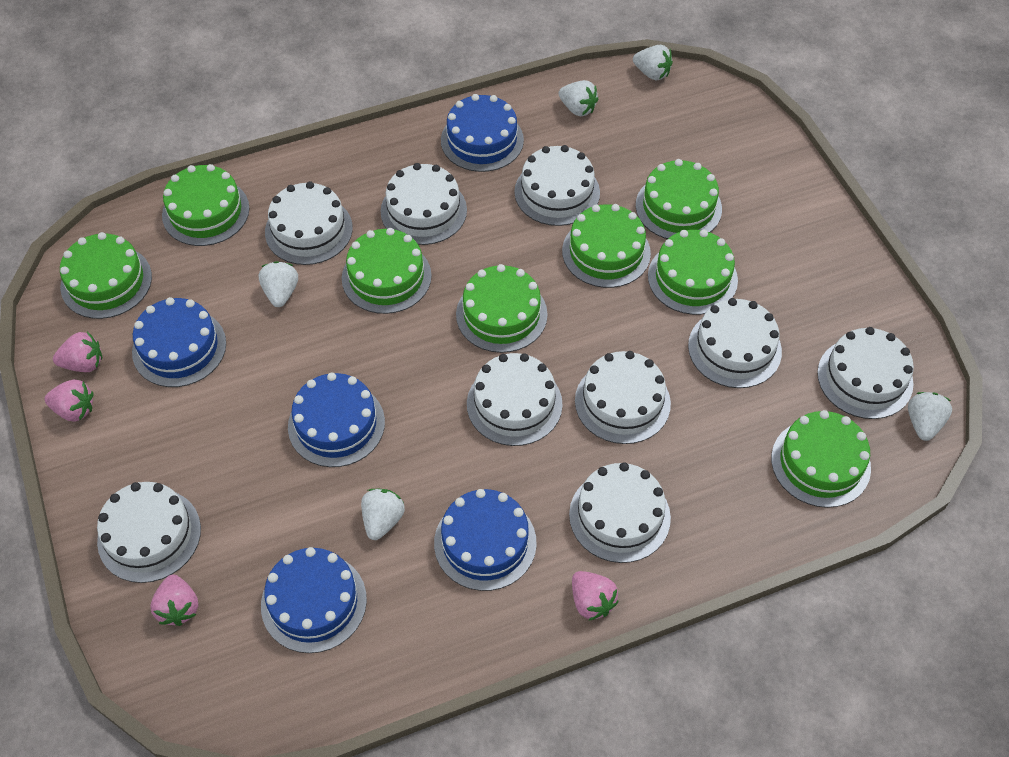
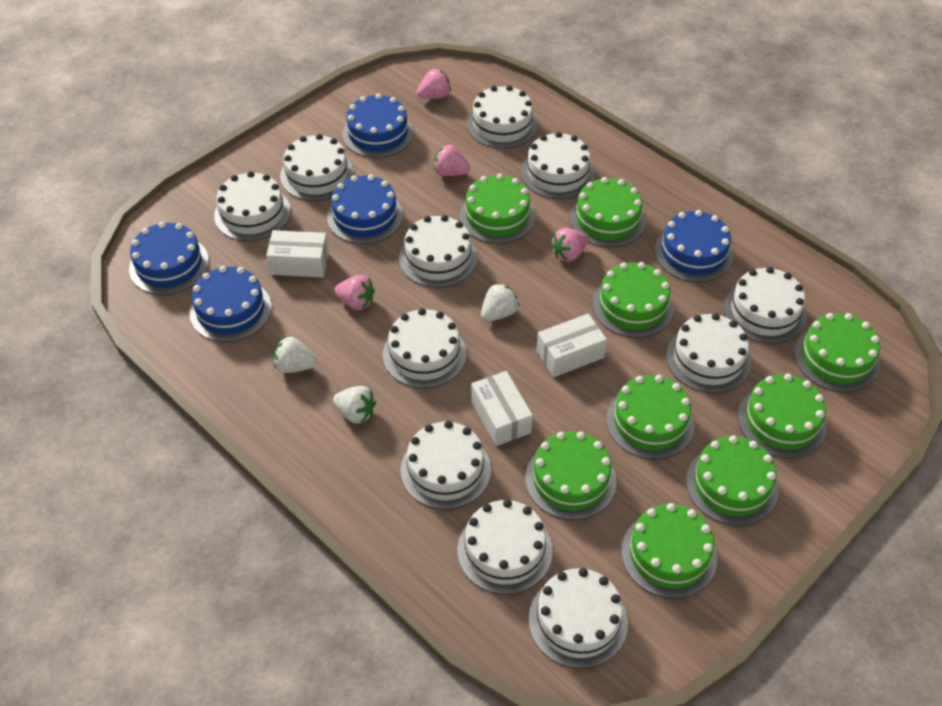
green cake: 8 -> 9
white box: 0 -> 3
white cake: 9 -> 11
white strawberry: 5 -> 3

